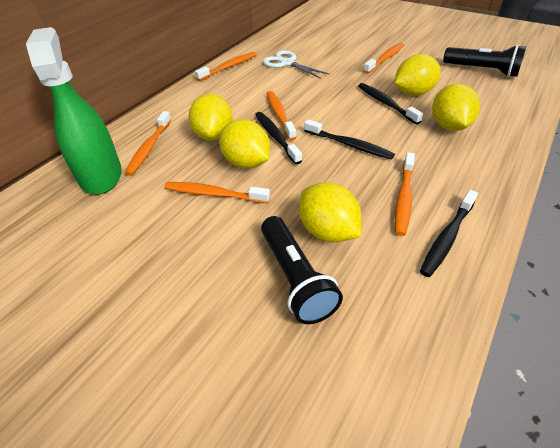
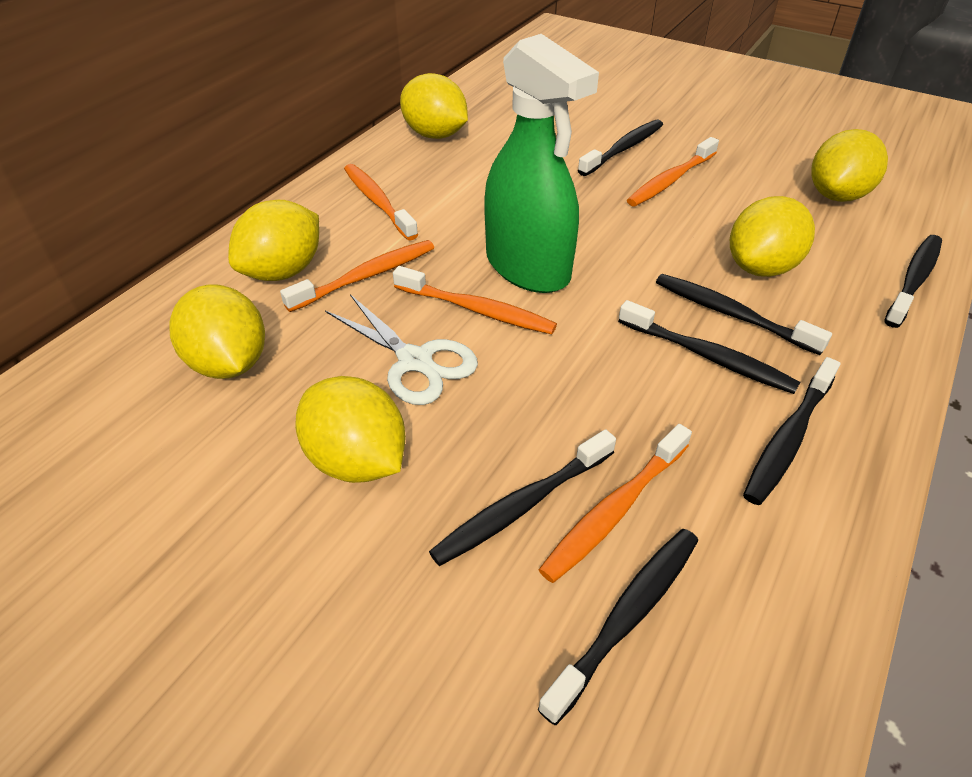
black flashlight: 2 -> 0
black toothbrush: 4 -> 7
orange toothbrush: 6 -> 5
yellow lemon: 5 -> 6

